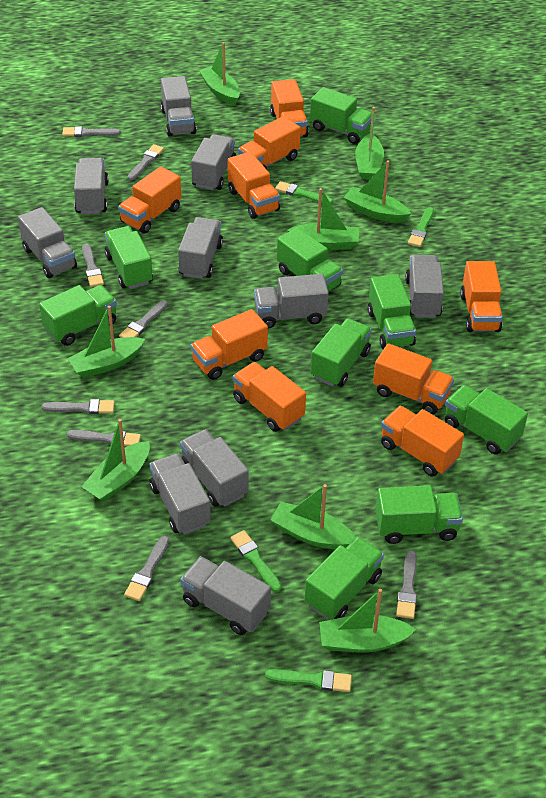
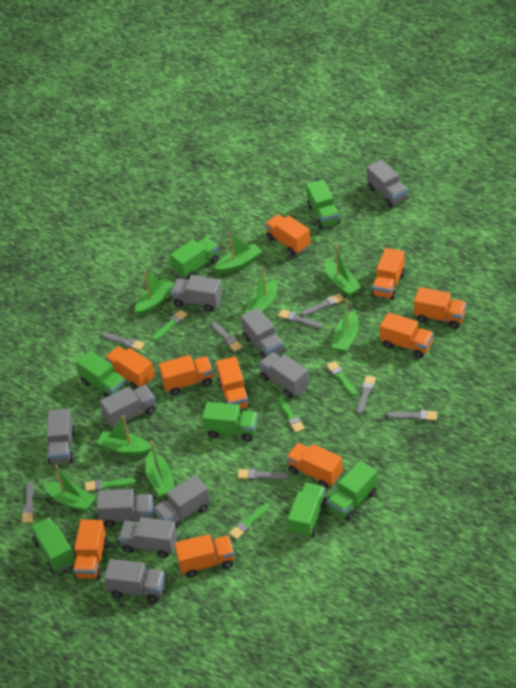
green brush: 4 -> 5
green truck: 9 -> 7
orange truck: 9 -> 10

